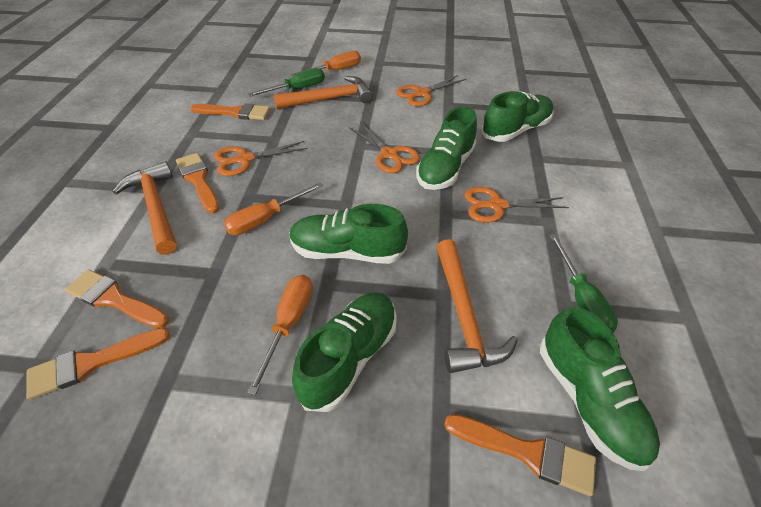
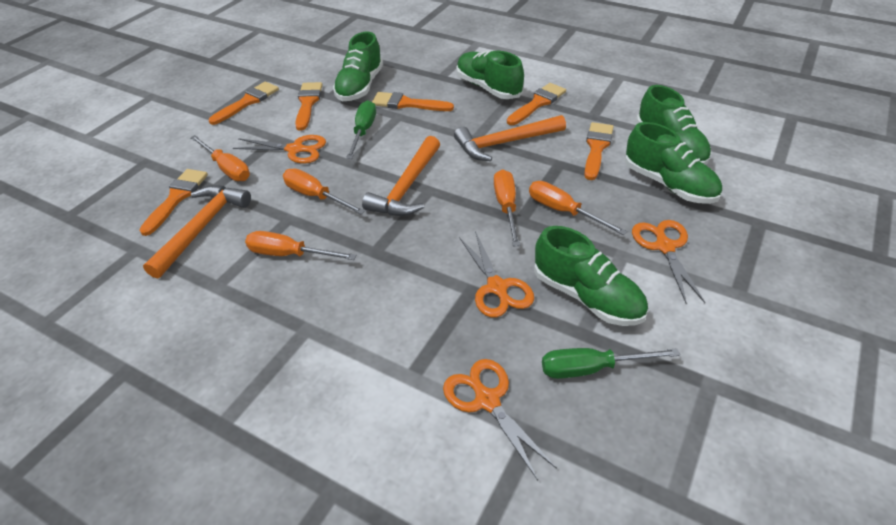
orange brush: 5 -> 6
orange screwdriver: 3 -> 5

